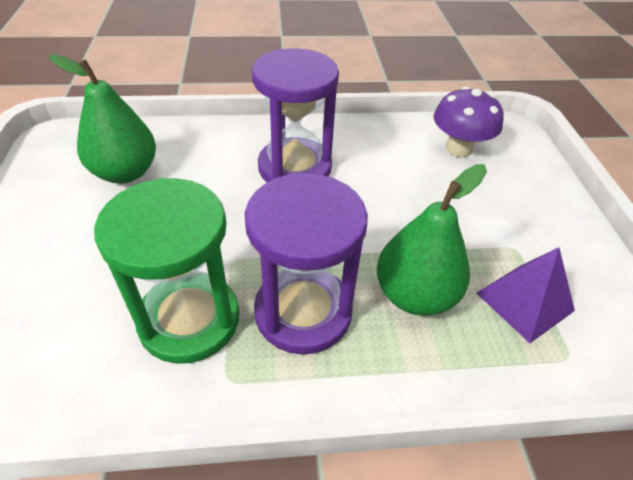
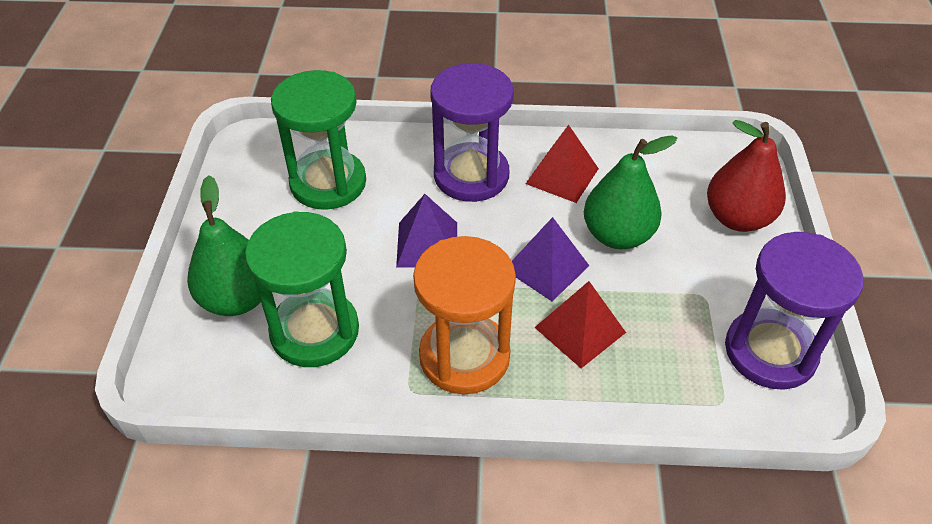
green hourglass: 1 -> 2
orange hourglass: 0 -> 1
purple mushroom: 1 -> 0
purple pyramid: 1 -> 2
red pear: 0 -> 1
red pyramid: 0 -> 2

